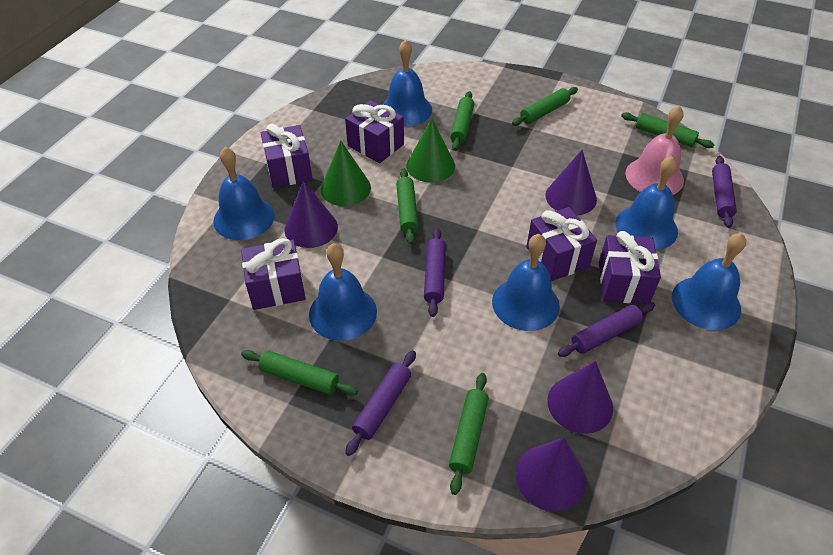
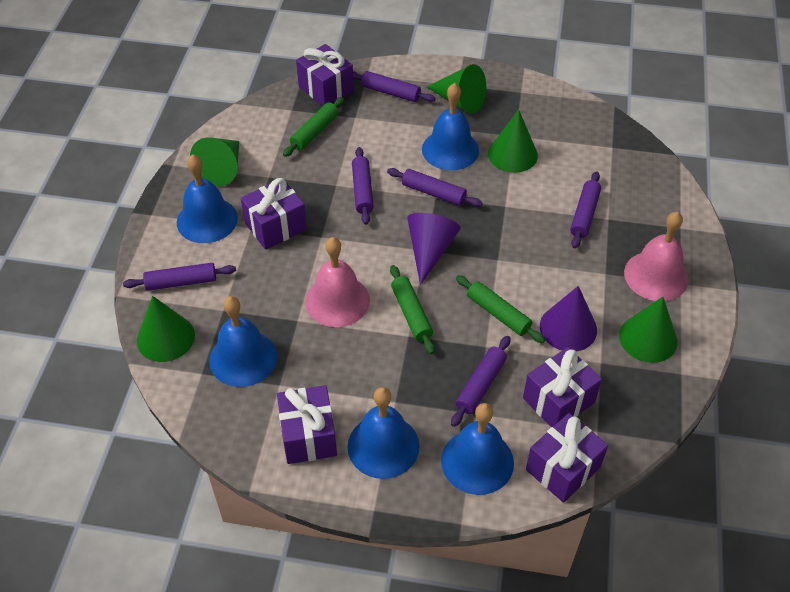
blue bell: 6 -> 5
green cone: 2 -> 5
green rolling pin: 6 -> 3
pink bell: 1 -> 2
purple cone: 4 -> 2
purple rolling pin: 4 -> 6

